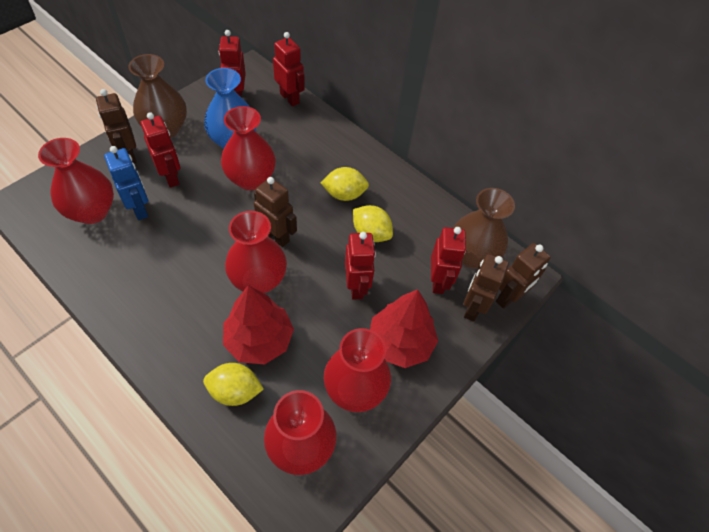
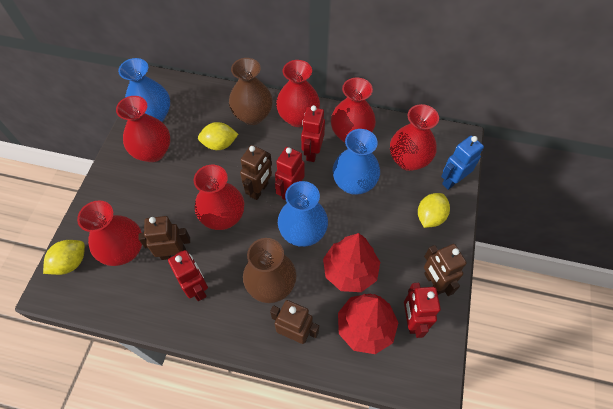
blue vase: 1 -> 3
red robot: 5 -> 4
red vase: 5 -> 6

